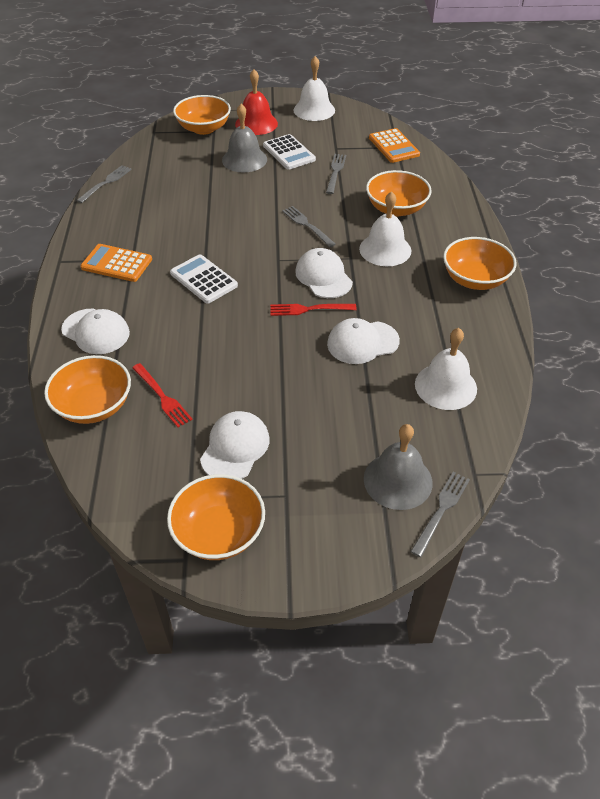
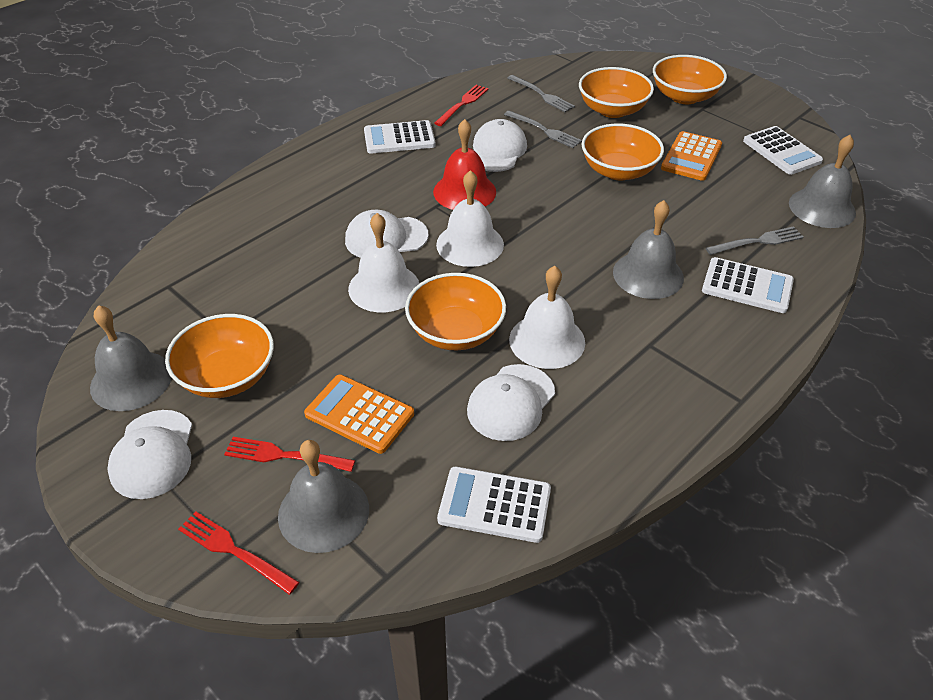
grey bell: 2 -> 4
grey fork: 4 -> 3
red fork: 2 -> 3
white calculator: 2 -> 4

